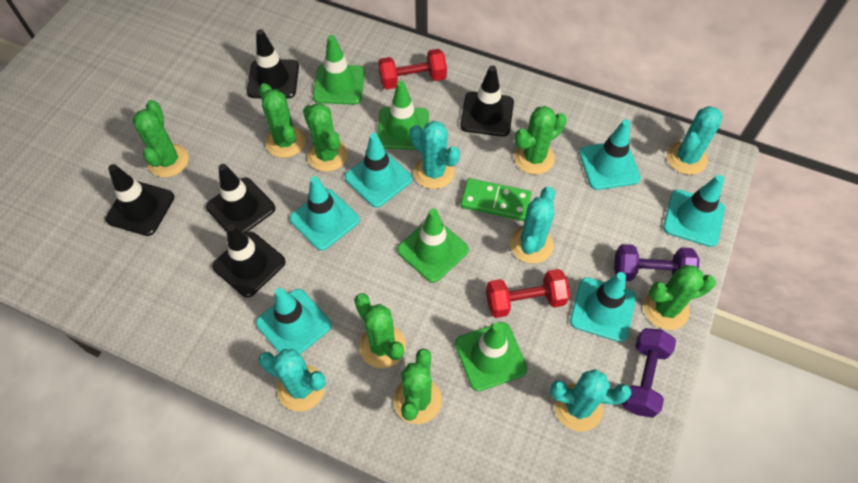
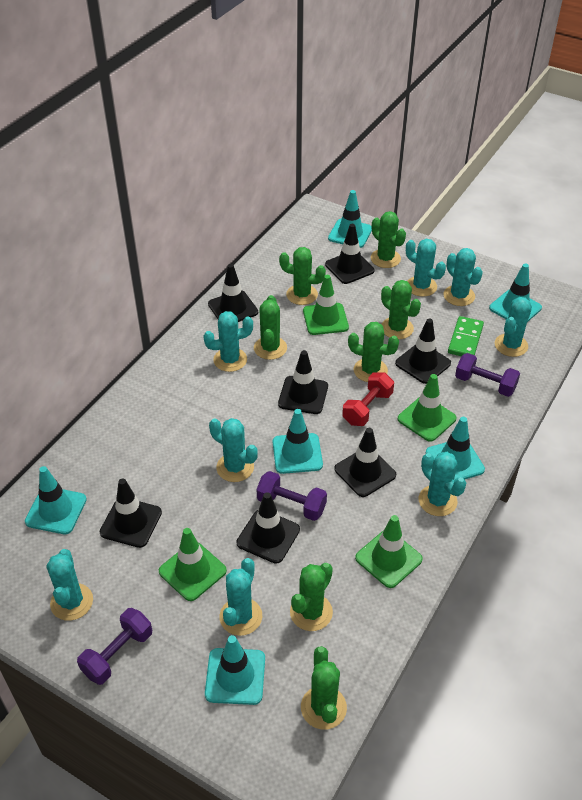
black traffic cone: 5 -> 7
purple dumbbell: 2 -> 3
red dumbbell: 2 -> 1
turquoise cactus: 5 -> 8

